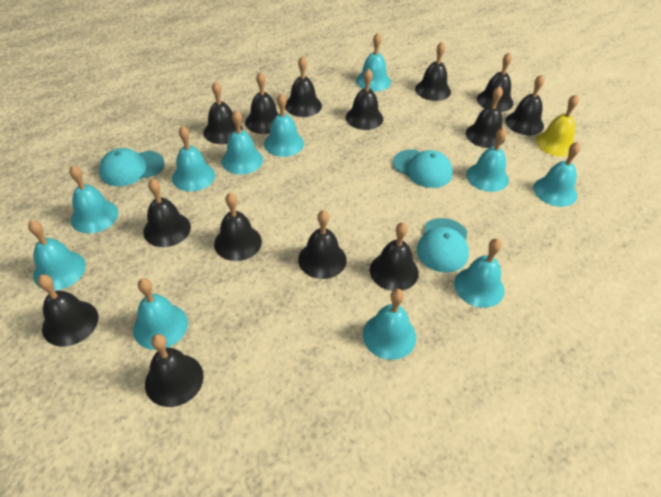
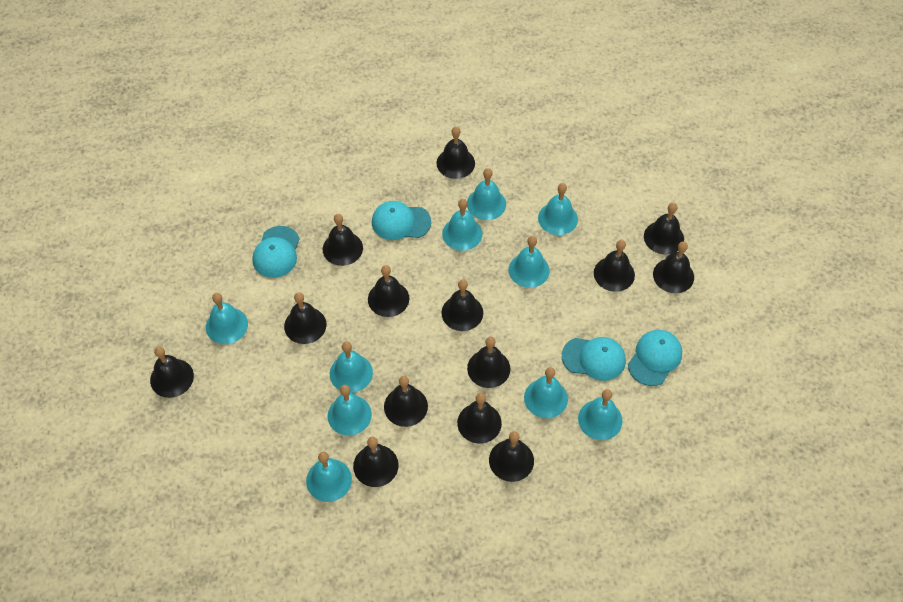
turquoise bell: 11 -> 10
turquoise cap: 3 -> 4
yellow bell: 1 -> 0

